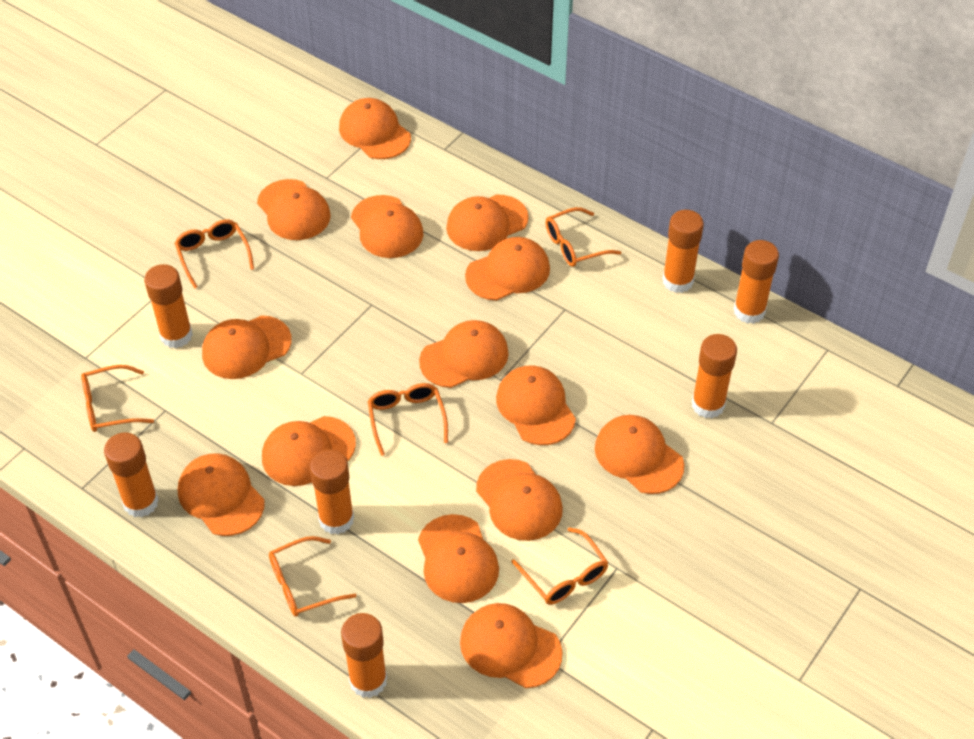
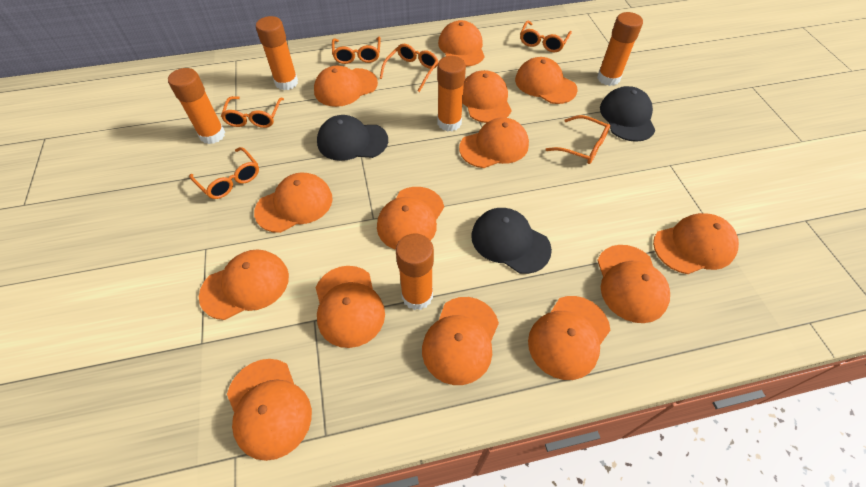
black cap: 0 -> 3
orange glue stick: 7 -> 5

